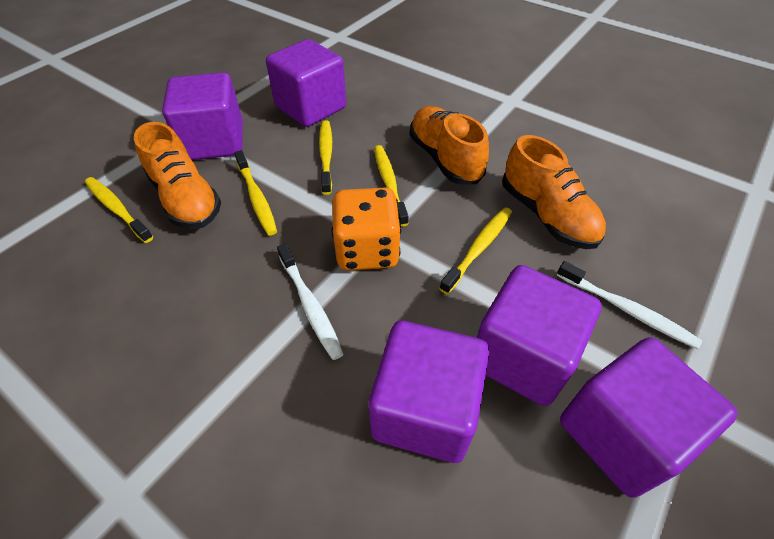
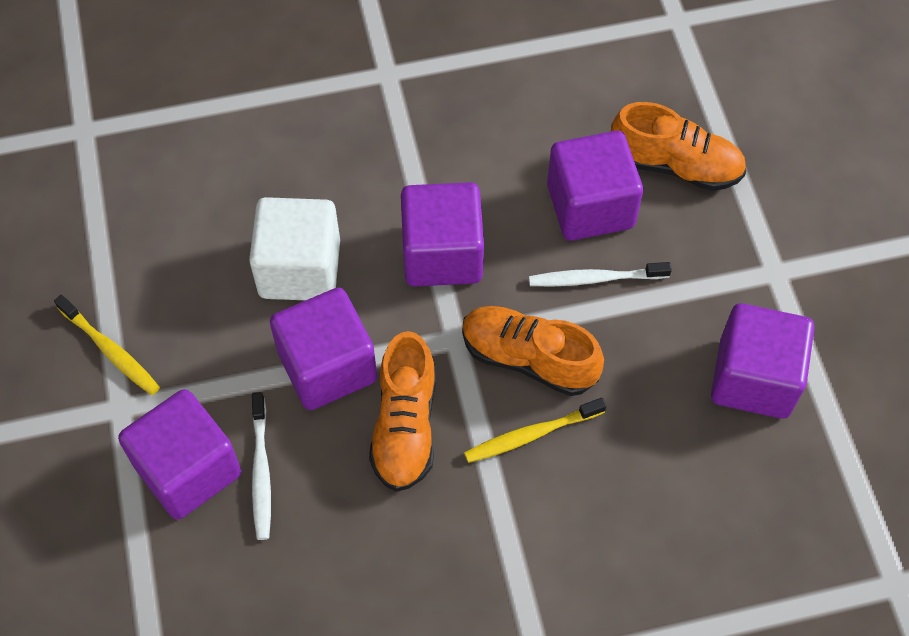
orange dice: 1 -> 0
white cube: 0 -> 1
yellow toothbrush: 5 -> 2

